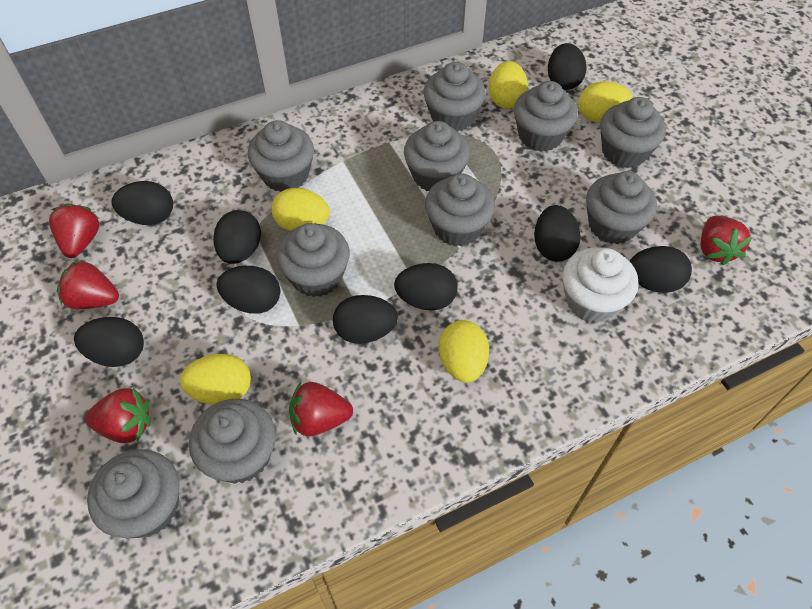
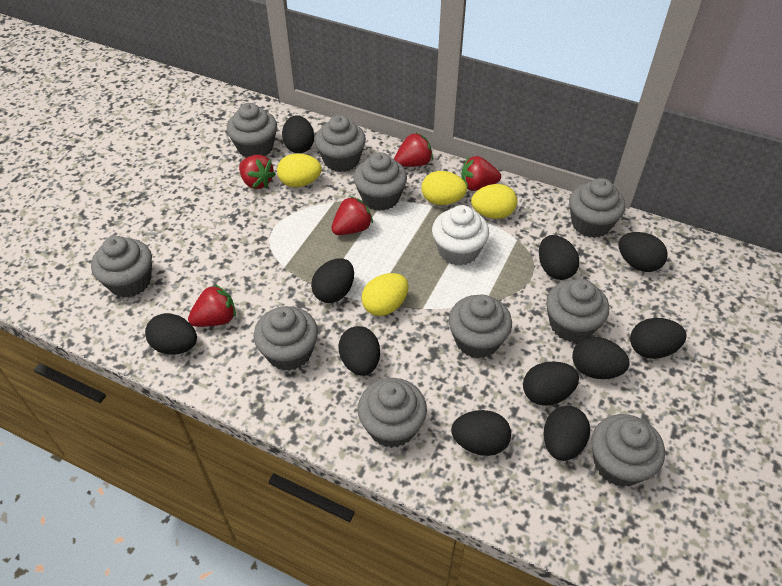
black egg: 9 -> 11
yellow egg: 5 -> 4

